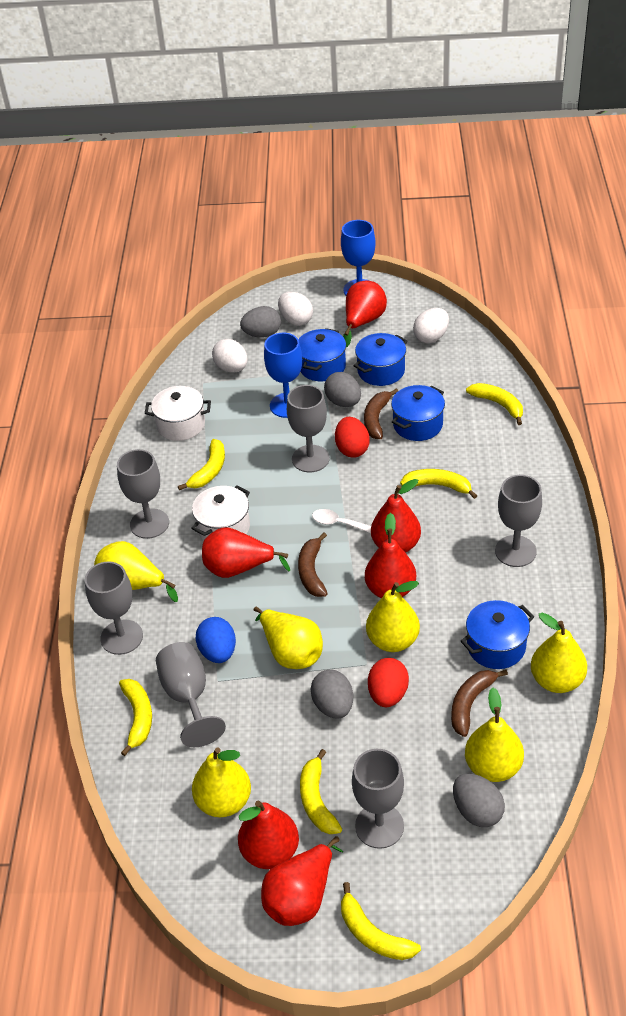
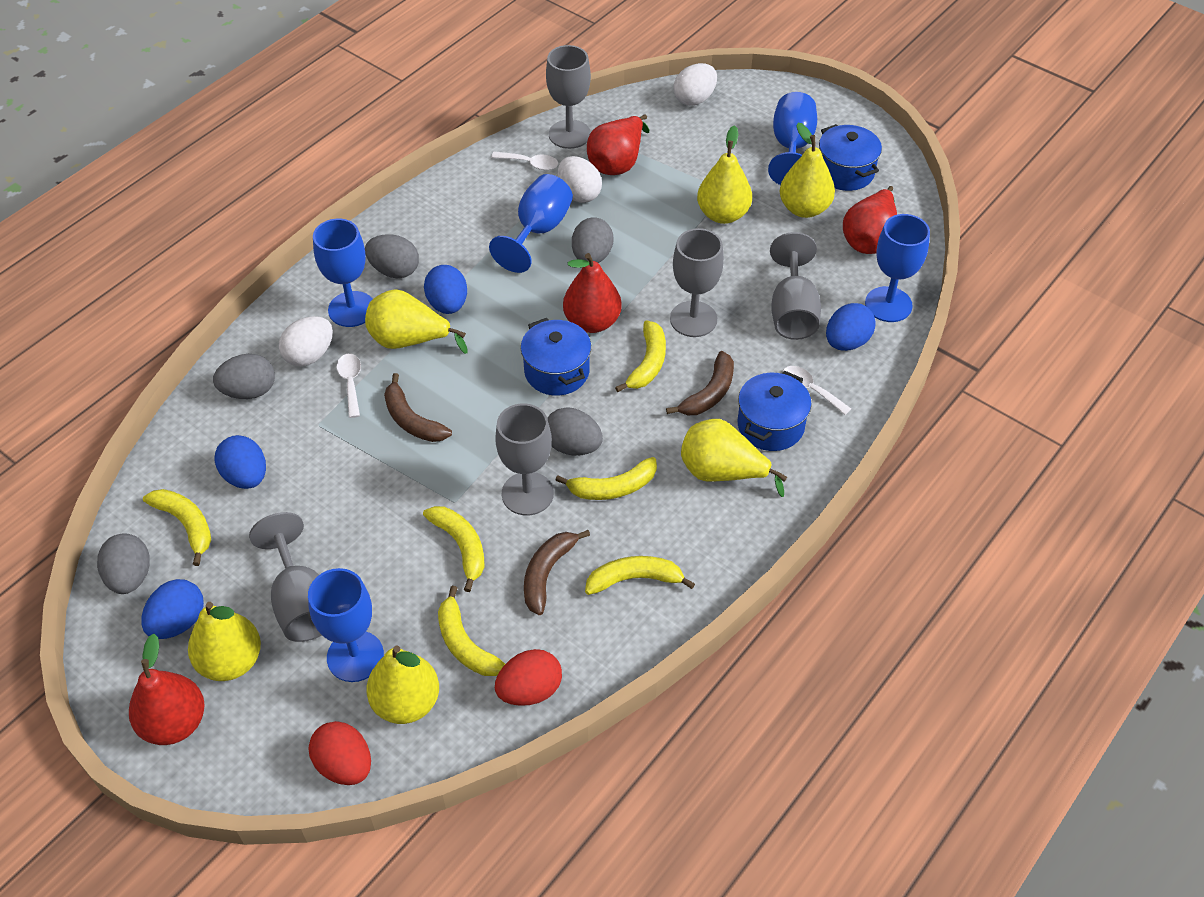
blue egg: 1 -> 4
blue goblet: 2 -> 5
blue pot: 4 -> 3
grey egg: 4 -> 5
grey goblet: 6 -> 5
red pear: 6 -> 4
white pot: 2 -> 0
white spoon: 1 -> 3

